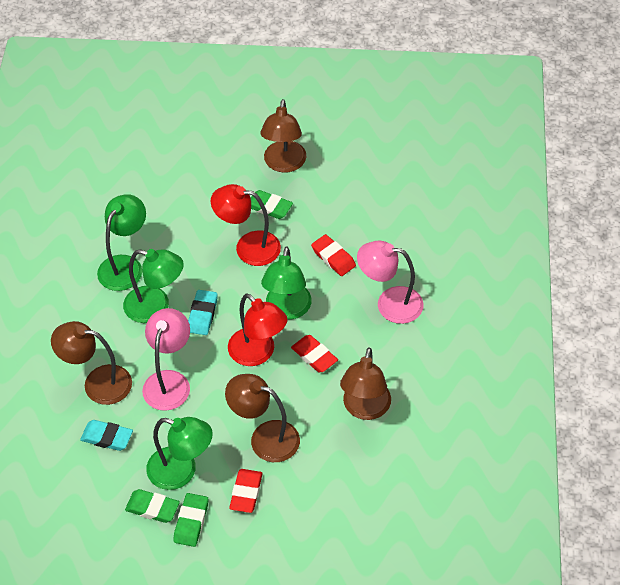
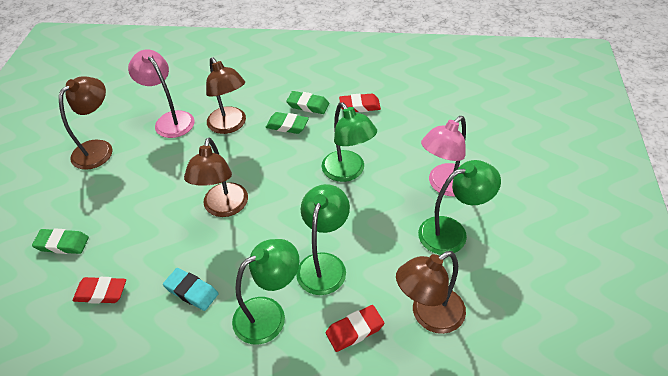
red lamp: 2 -> 0
turquoise eraser: 2 -> 1

